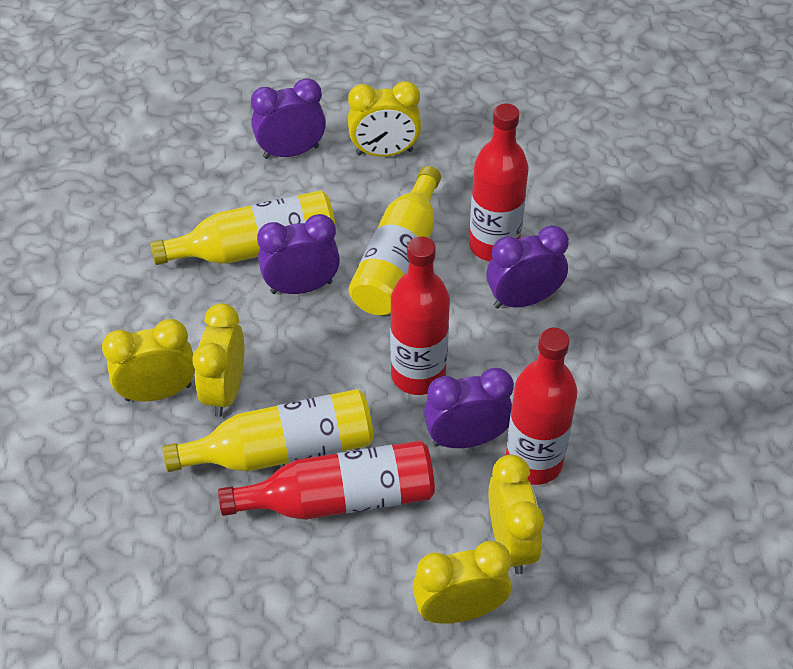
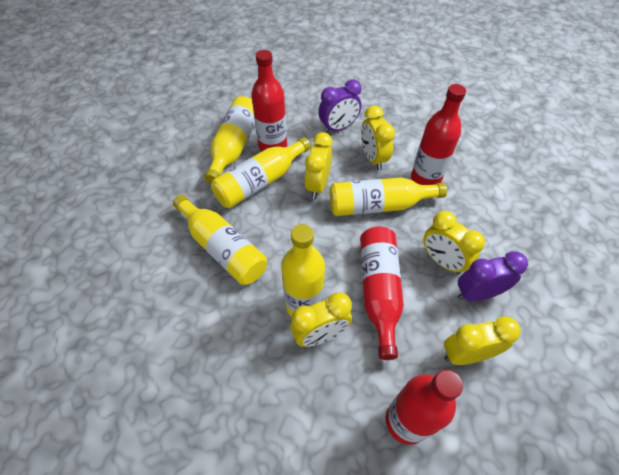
purple clock: 4 -> 2
yellow bottle: 3 -> 5

